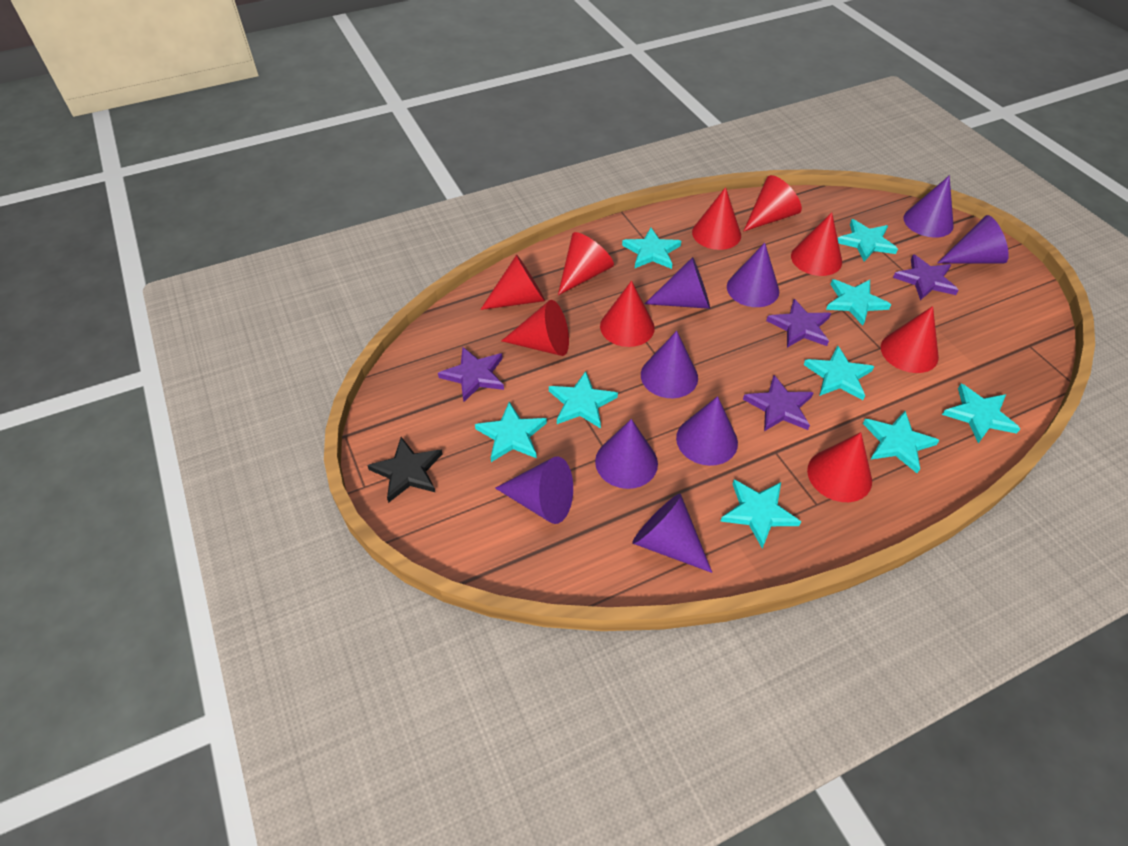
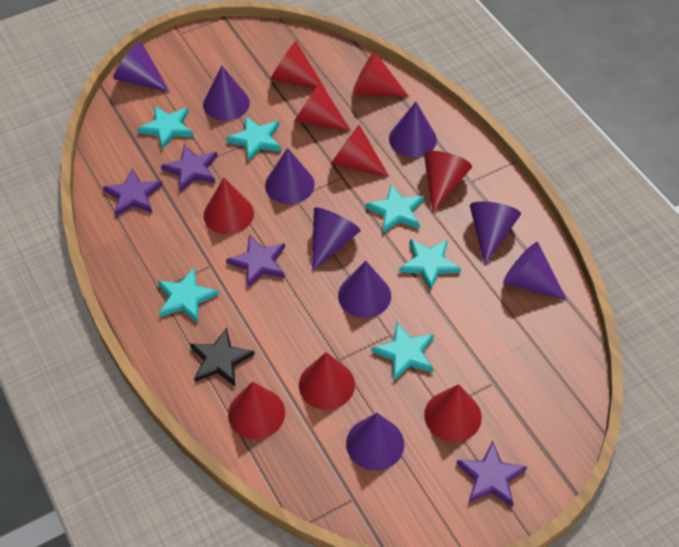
turquoise star: 9 -> 6

